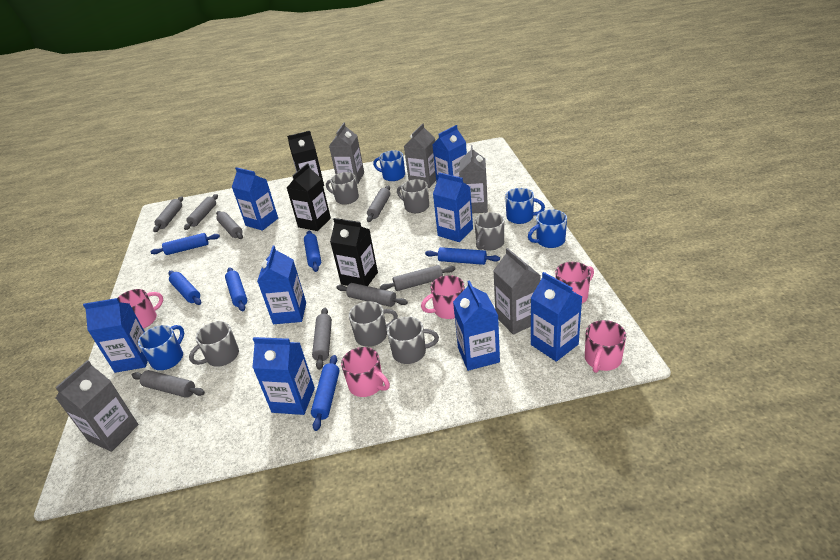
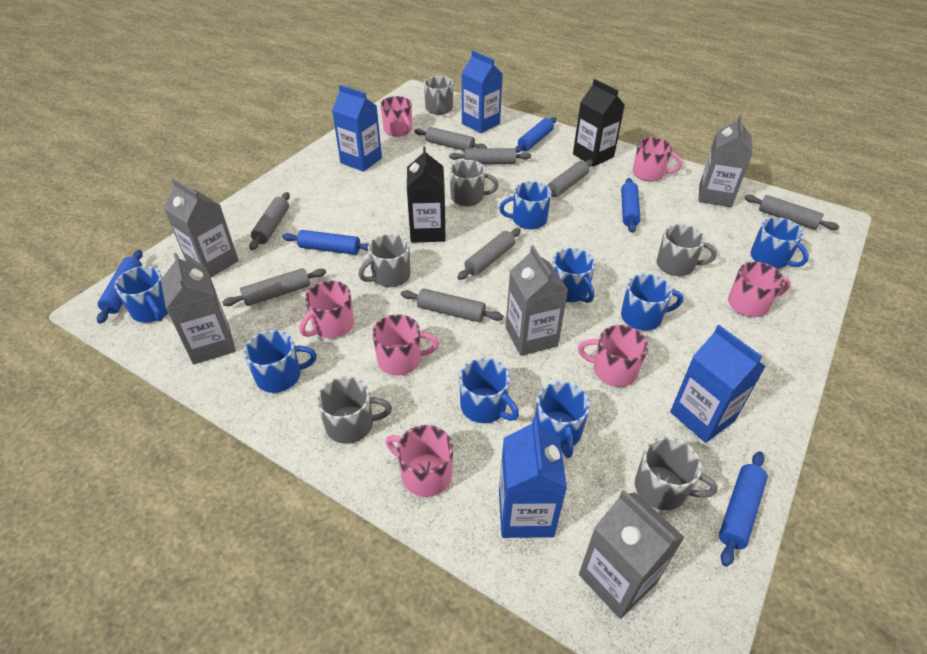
black carton: 3 -> 2
blue carton: 8 -> 4
blue mug: 4 -> 8
blue rolling pin: 6 -> 5
pink mug: 5 -> 7

